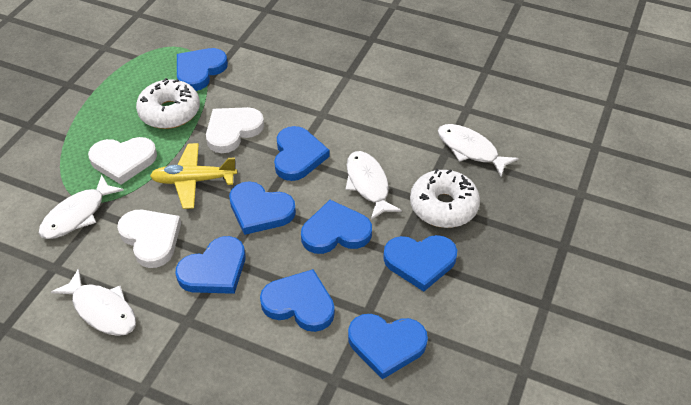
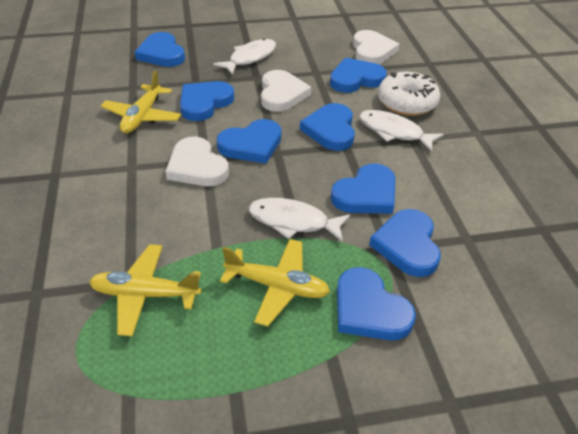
white donut: 2 -> 1
white fish: 4 -> 3
yellow plane: 1 -> 3

